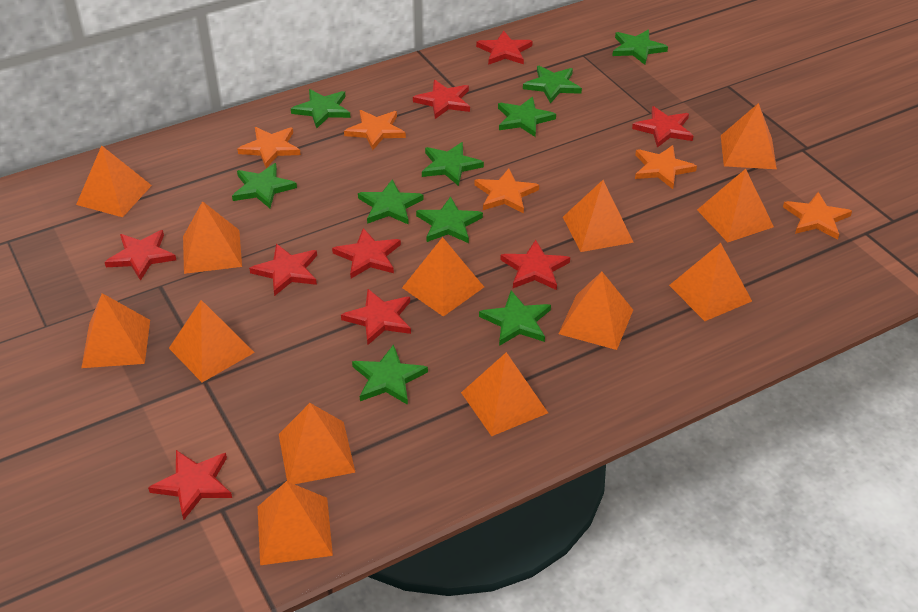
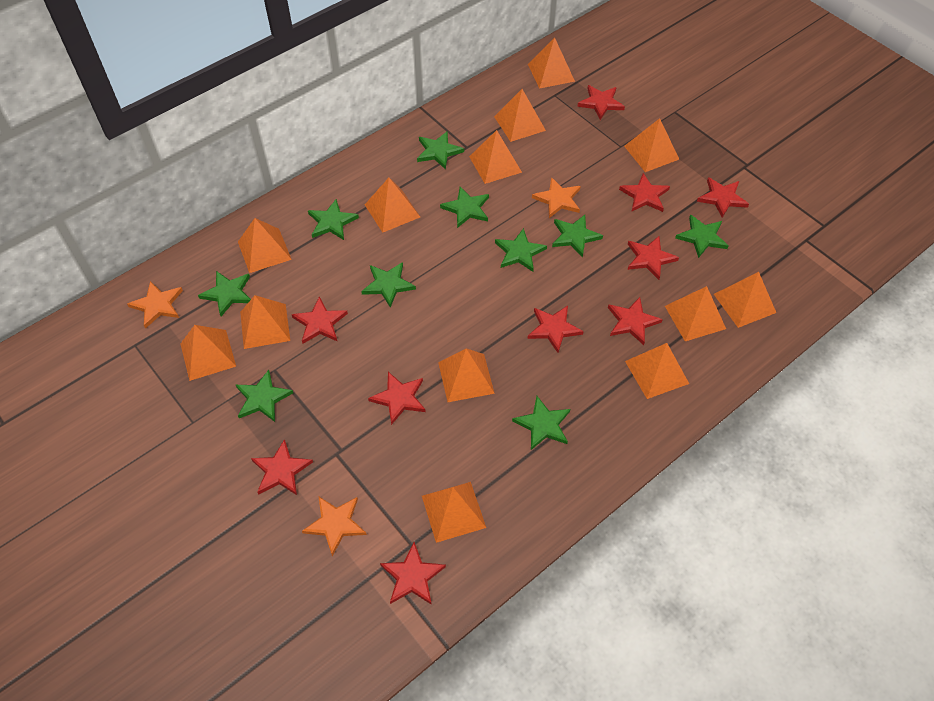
orange star: 5 -> 3
red star: 9 -> 10

